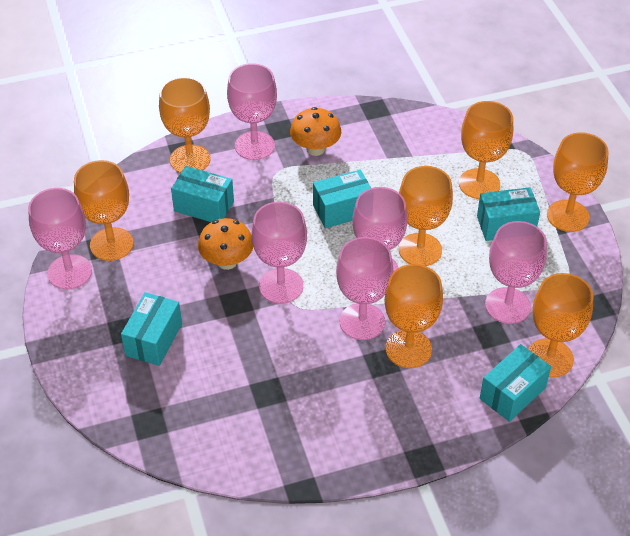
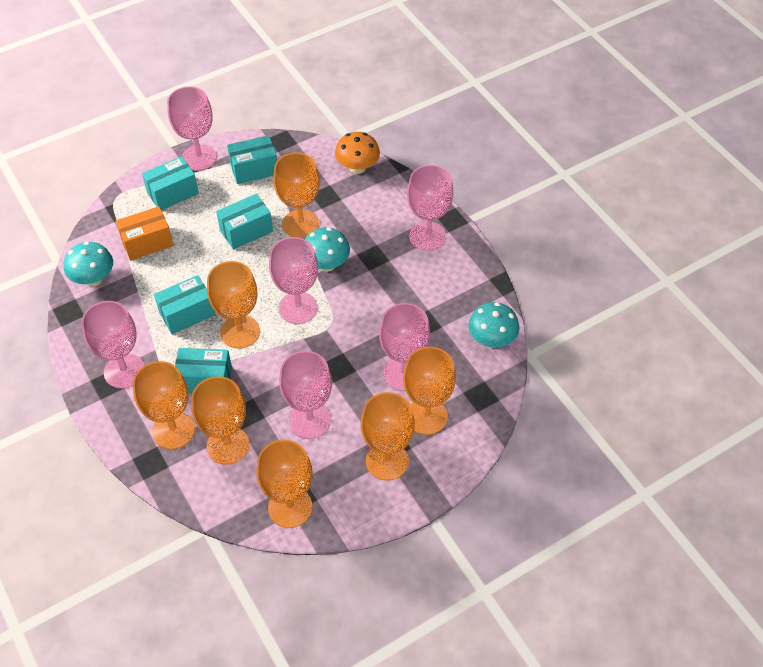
orange box: 0 -> 1
orange mushroom: 2 -> 1
turquoise mushroom: 0 -> 3

